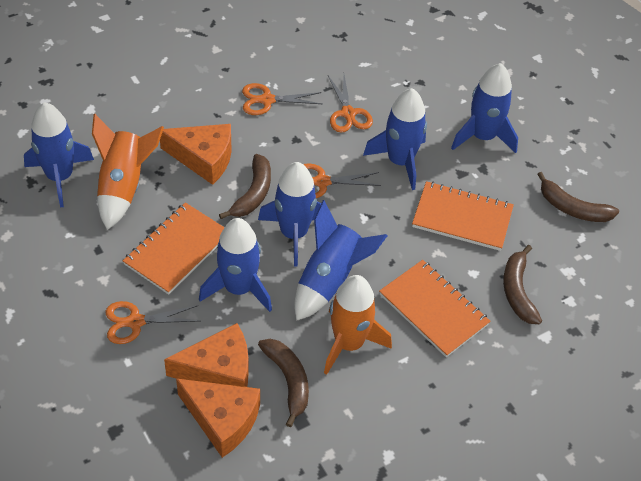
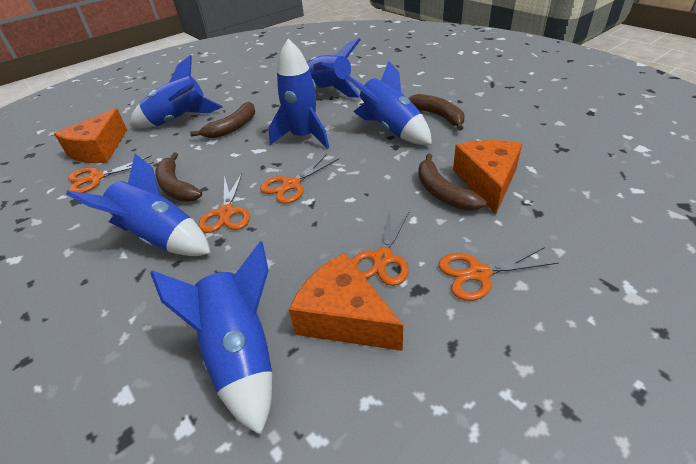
orange notebook: 3 -> 0
orange rocket: 2 -> 0
orange scissors: 4 -> 5

